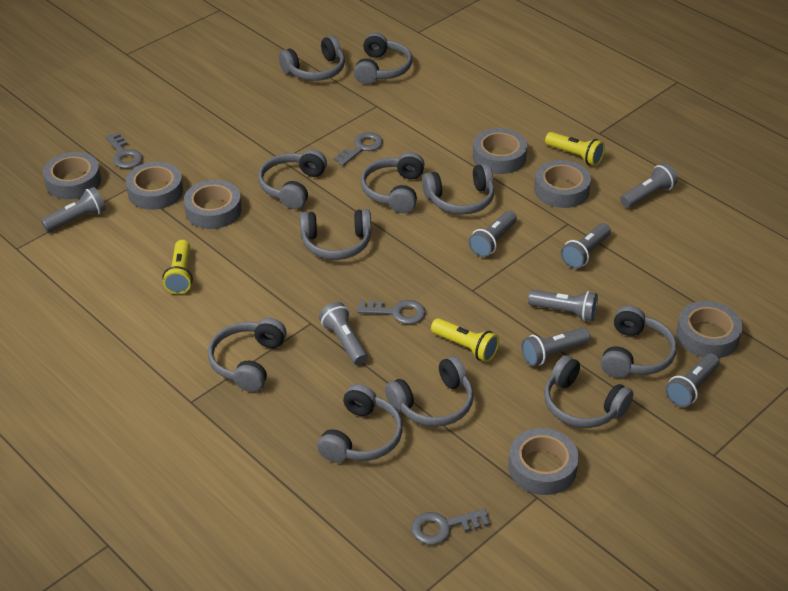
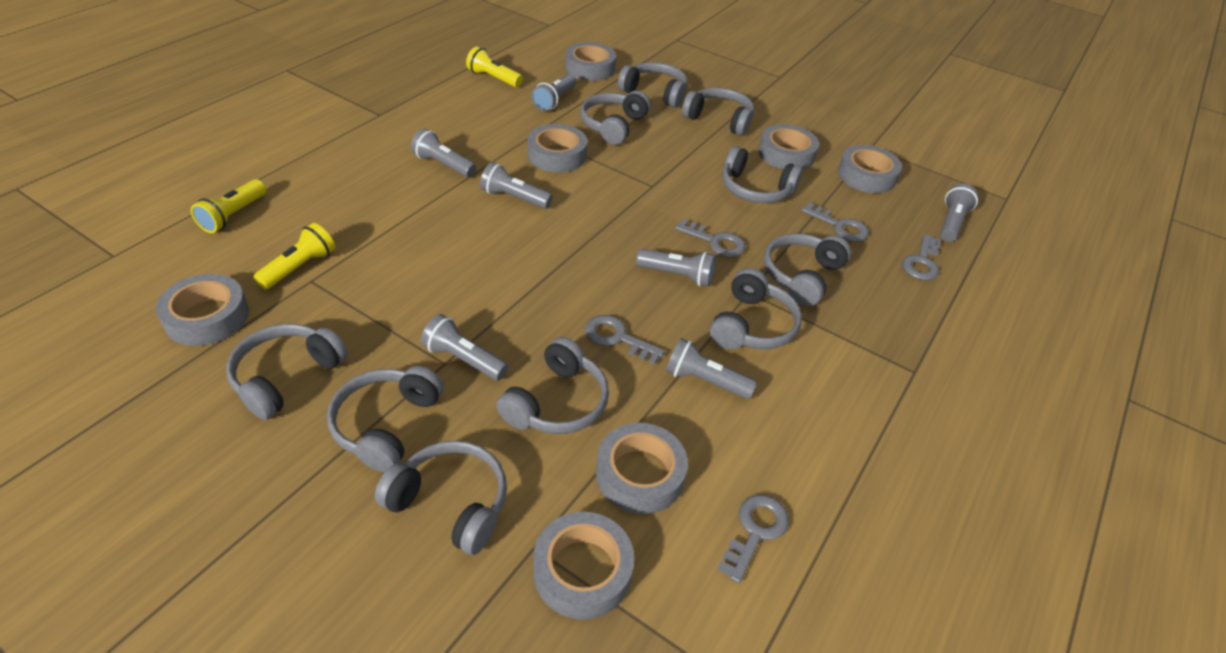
grey flashlight: 8 -> 7
grey headphones: 11 -> 10
grey key: 4 -> 5

